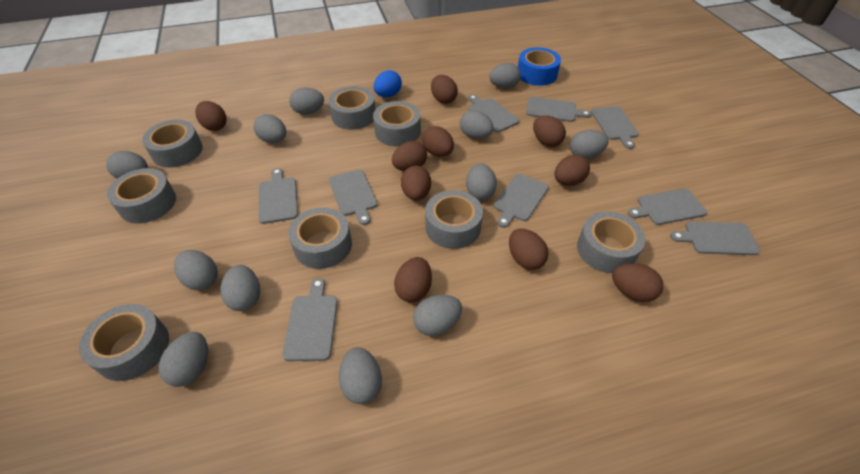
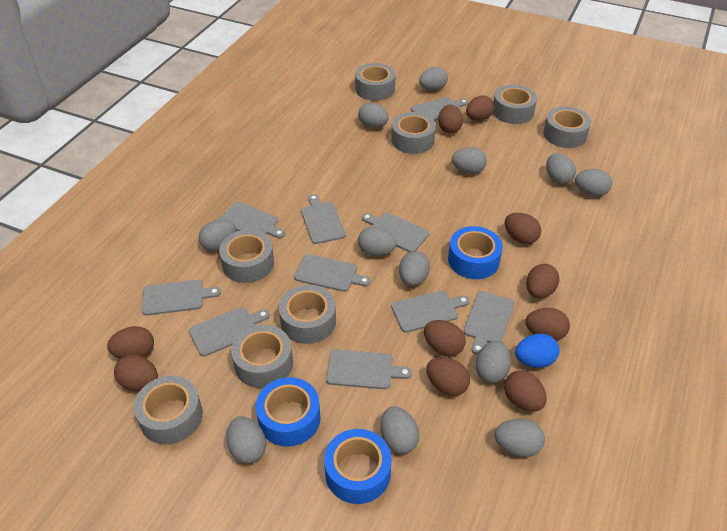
blue tape: 1 -> 3
grey cutting board: 9 -> 10

